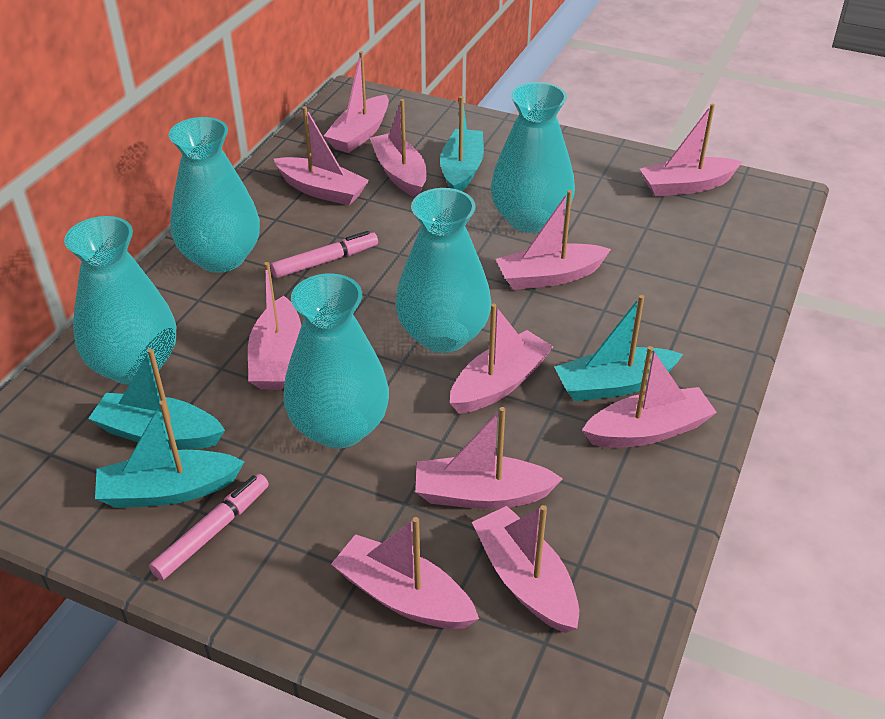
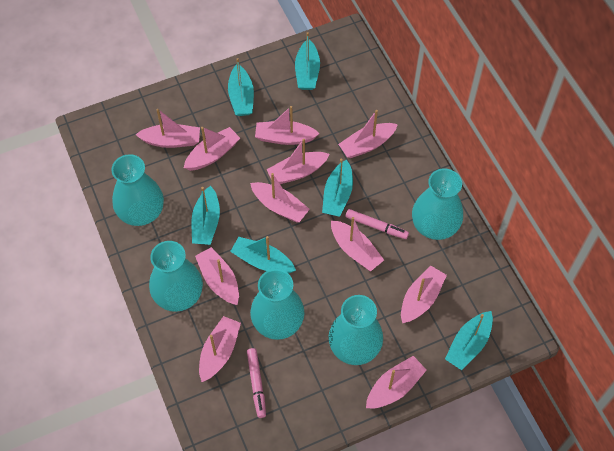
turquoise boat: 4 -> 6

